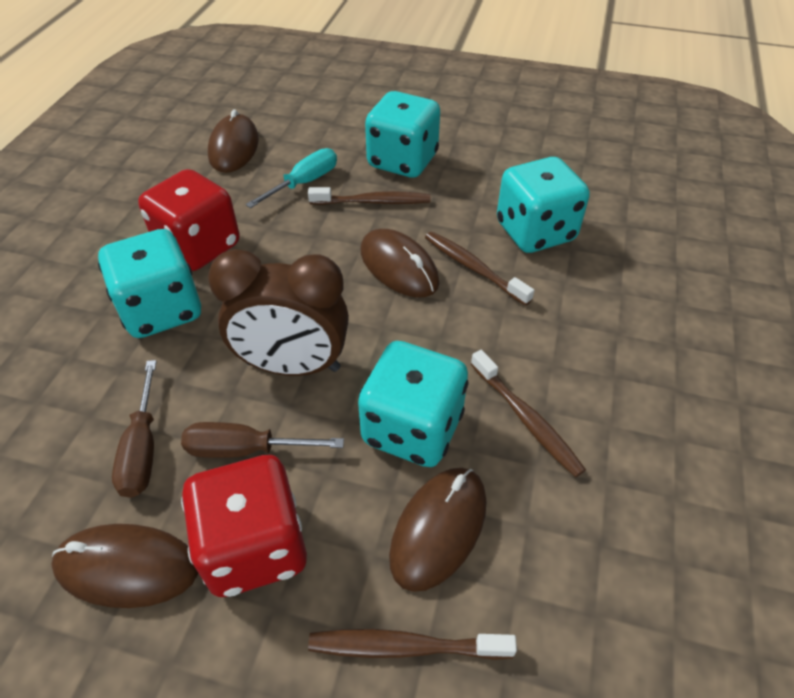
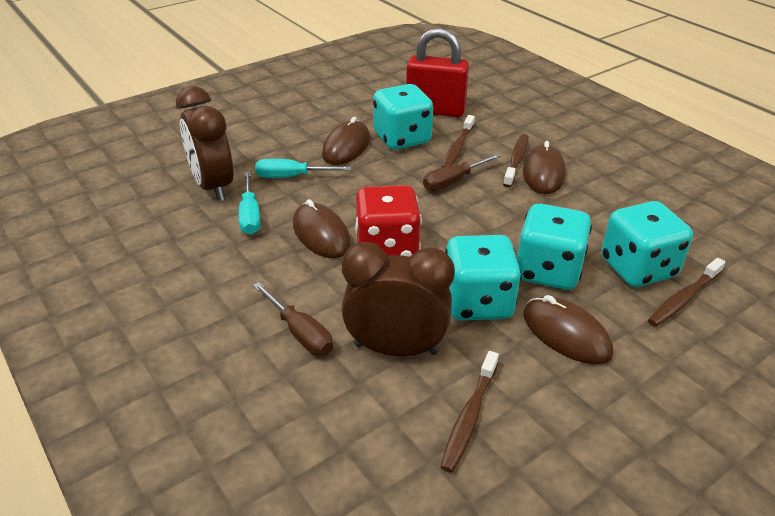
brown clock: 1 -> 2
red dice: 2 -> 1
red padlock: 0 -> 1
turquoise screwdriver: 1 -> 2

